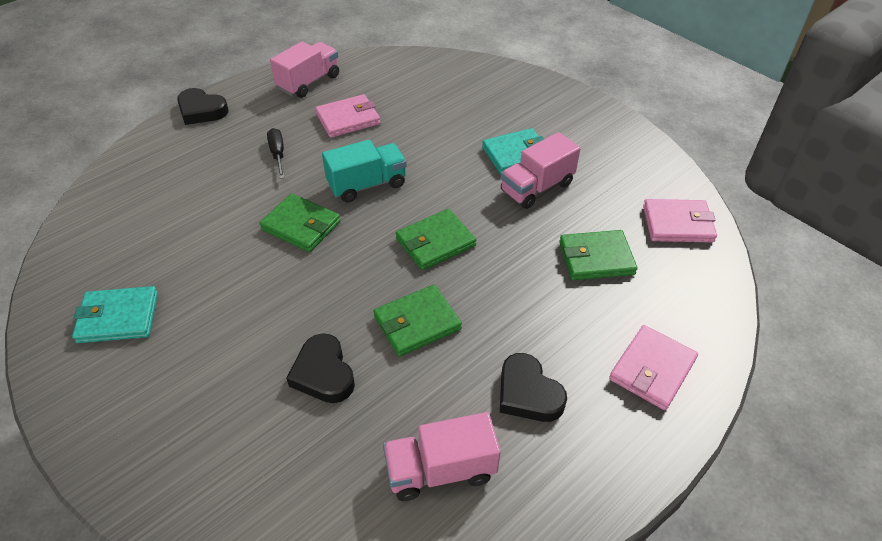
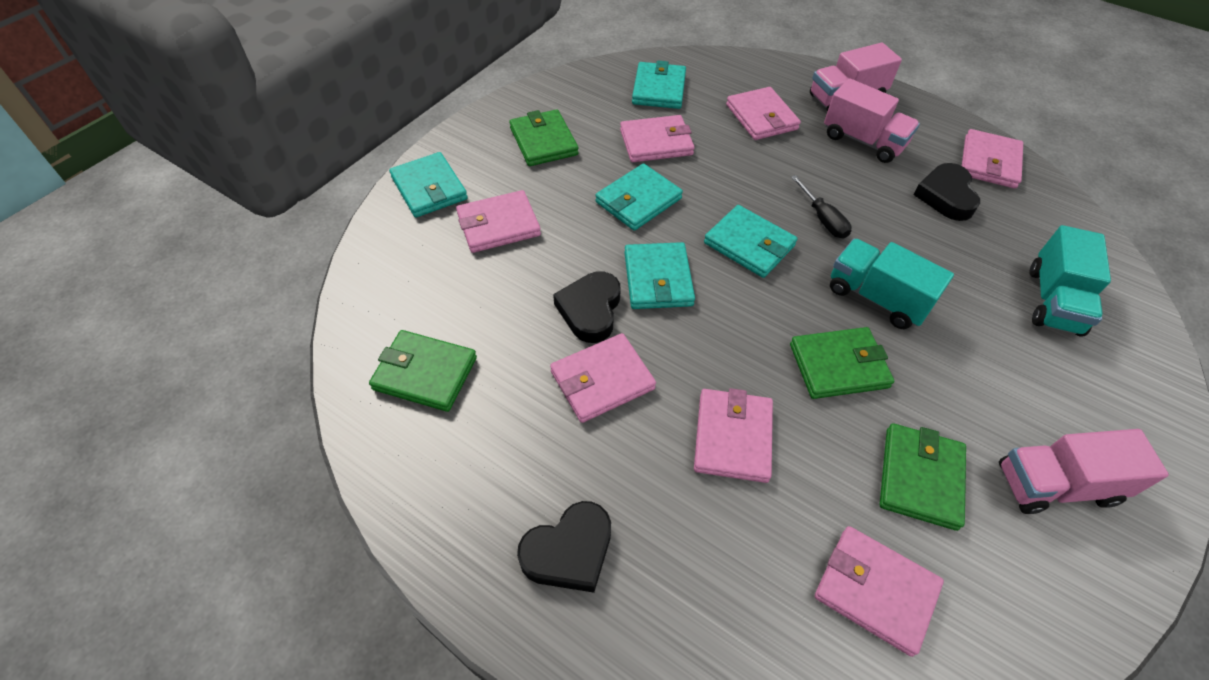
pink wallet: 3 -> 7
turquoise truck: 1 -> 2
turquoise wallet: 2 -> 5

